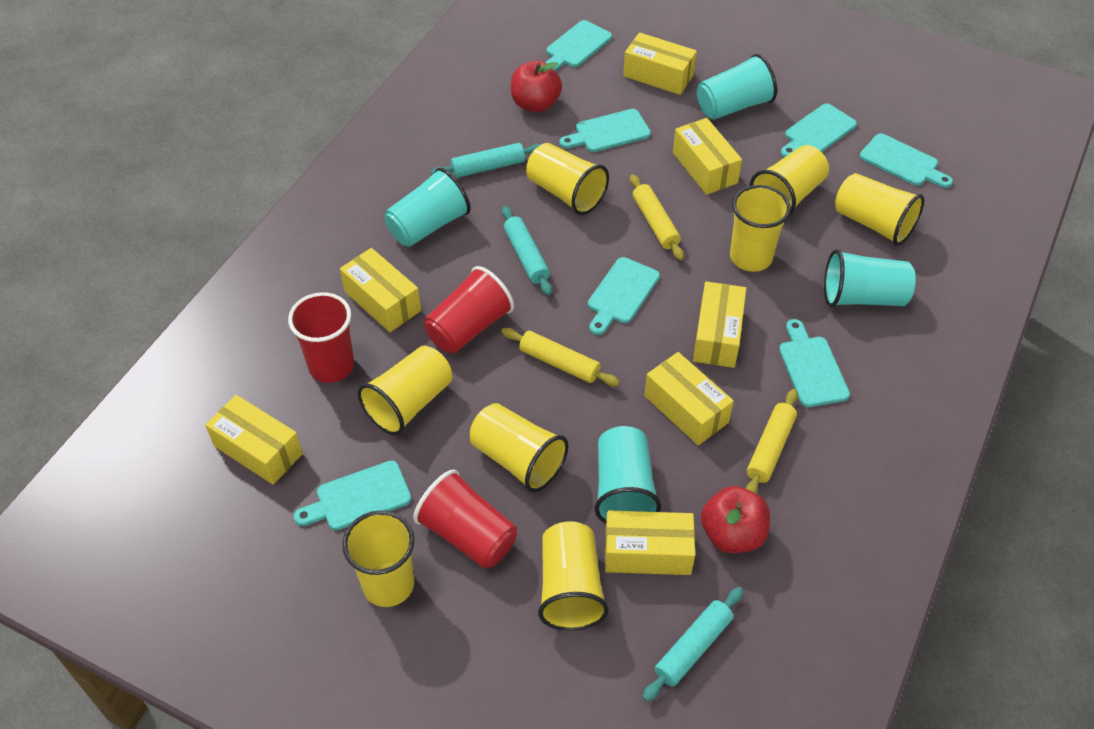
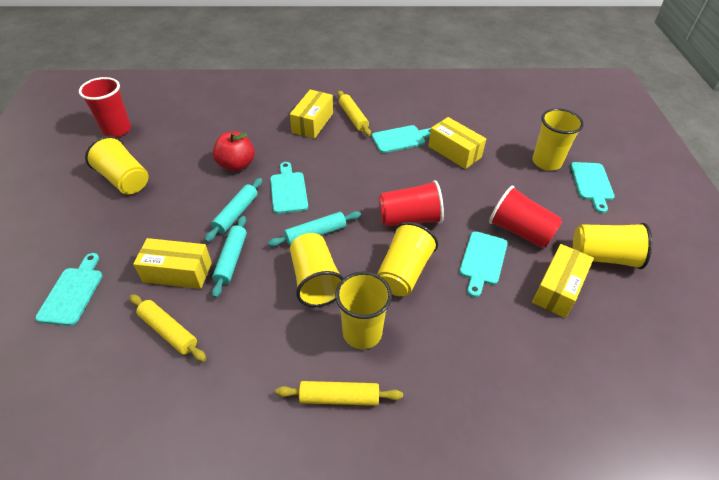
red apple: 2 -> 1
turquoise cup: 4 -> 0
turquoise cutting board: 7 -> 5
yellow box: 7 -> 4
yellow cup: 8 -> 6

